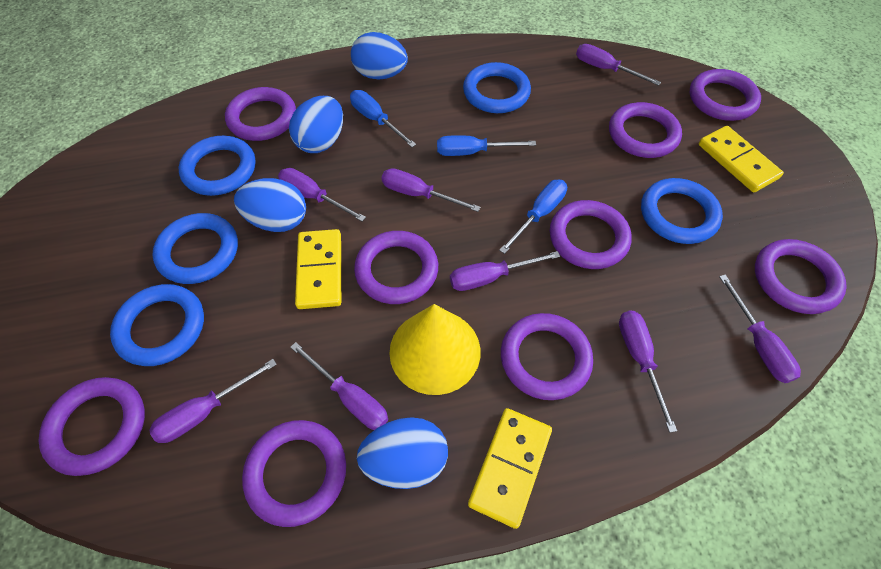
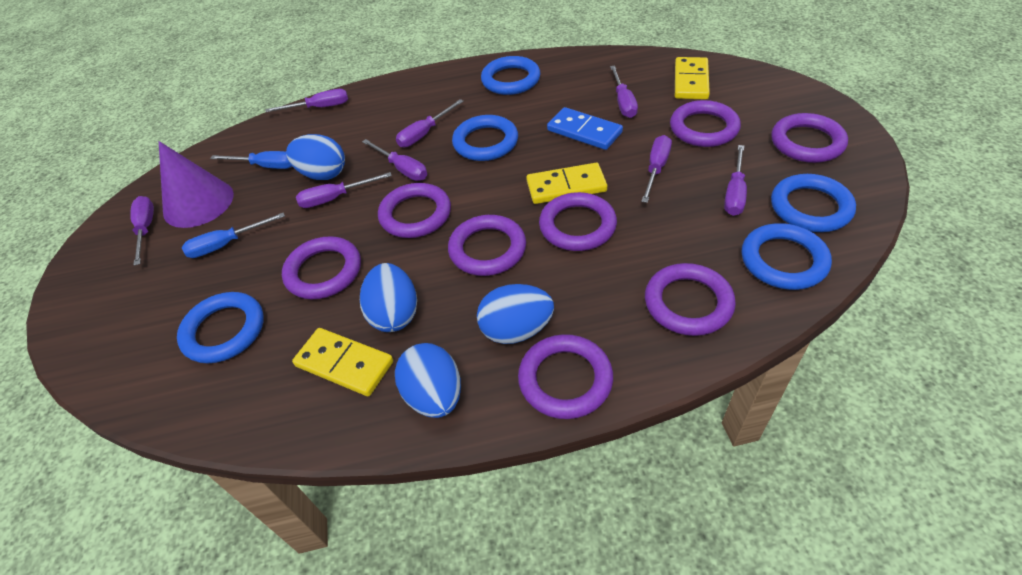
blue domino: 0 -> 1
blue screwdriver: 3 -> 2
purple cone: 0 -> 1
purple ring: 9 -> 8
yellow cone: 1 -> 0

